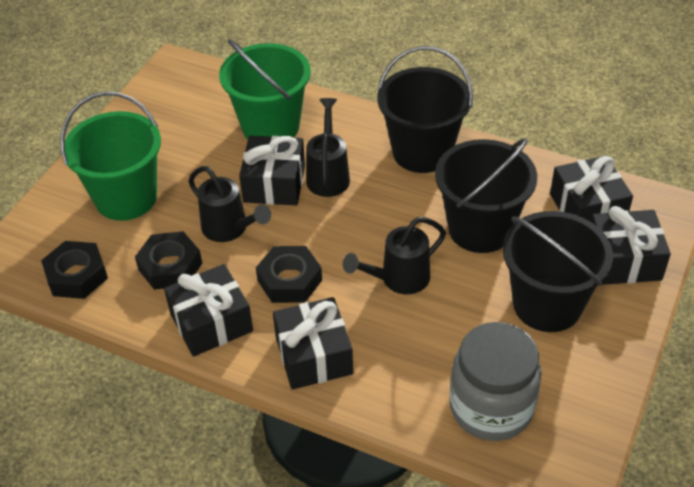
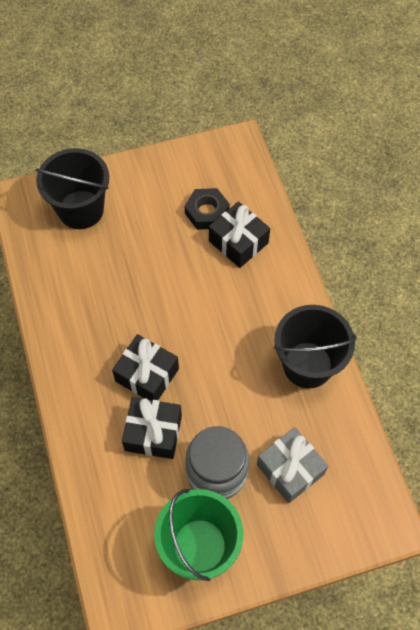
black bucket: 3 -> 2
black gift: 5 -> 3
black nut: 3 -> 1
black watering can: 3 -> 0
green bucket: 2 -> 1
grey gift: 0 -> 1

